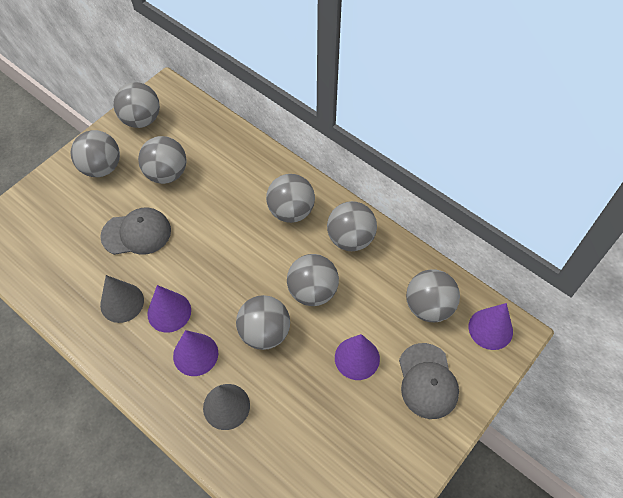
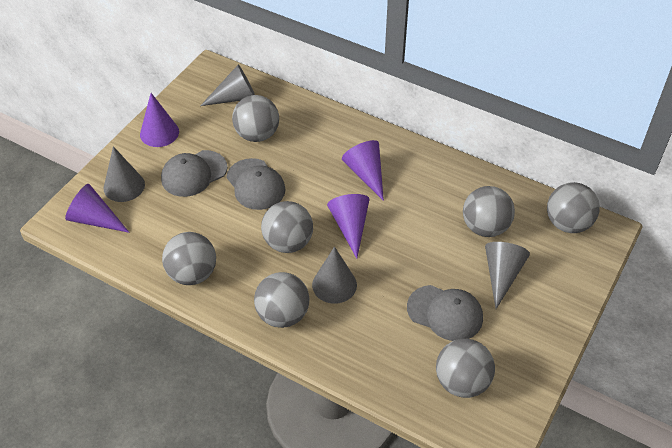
grey ball: 8 -> 7
grey cap: 2 -> 3
grey cone: 2 -> 4

